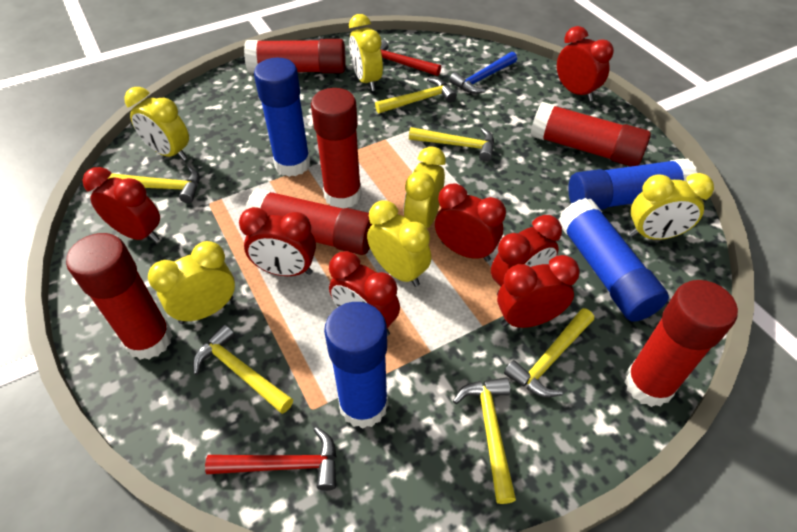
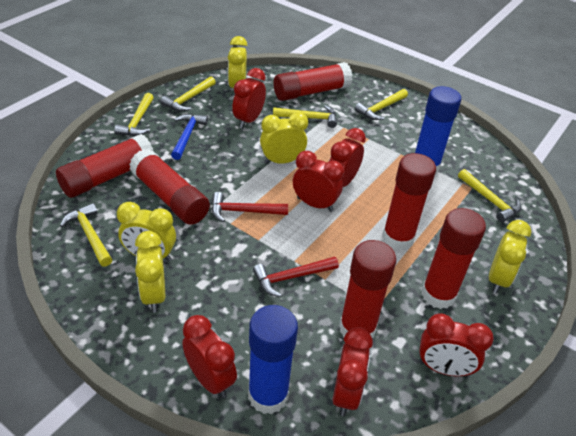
blue glue stick: 4 -> 2
red clock: 7 -> 6
yellow clock: 6 -> 5

